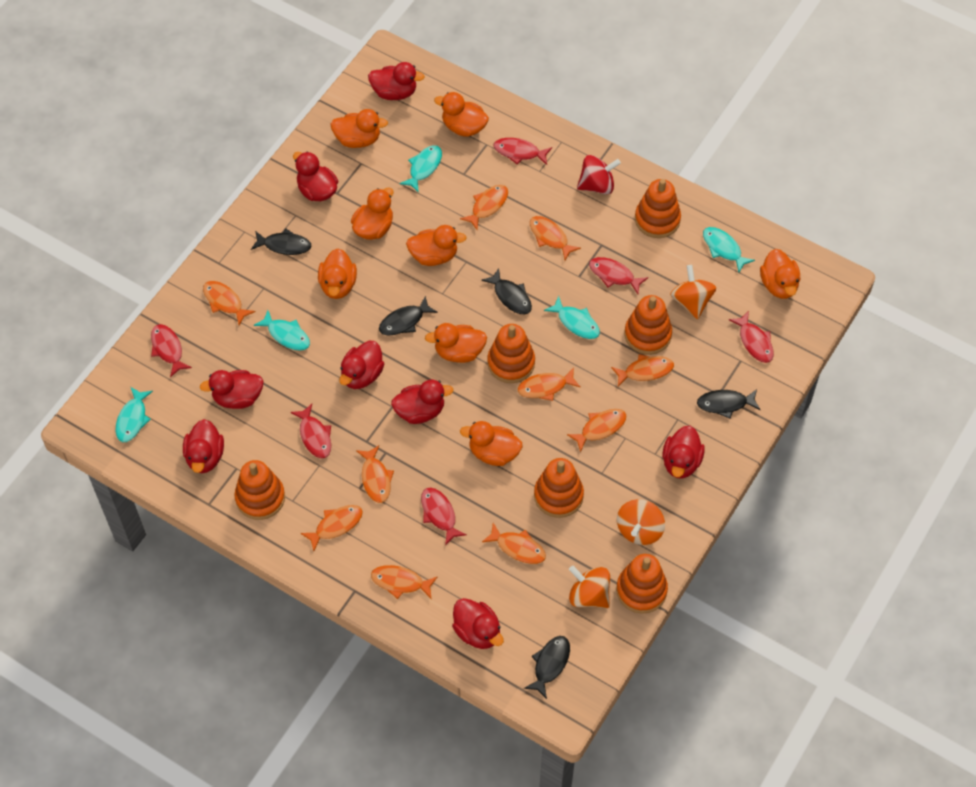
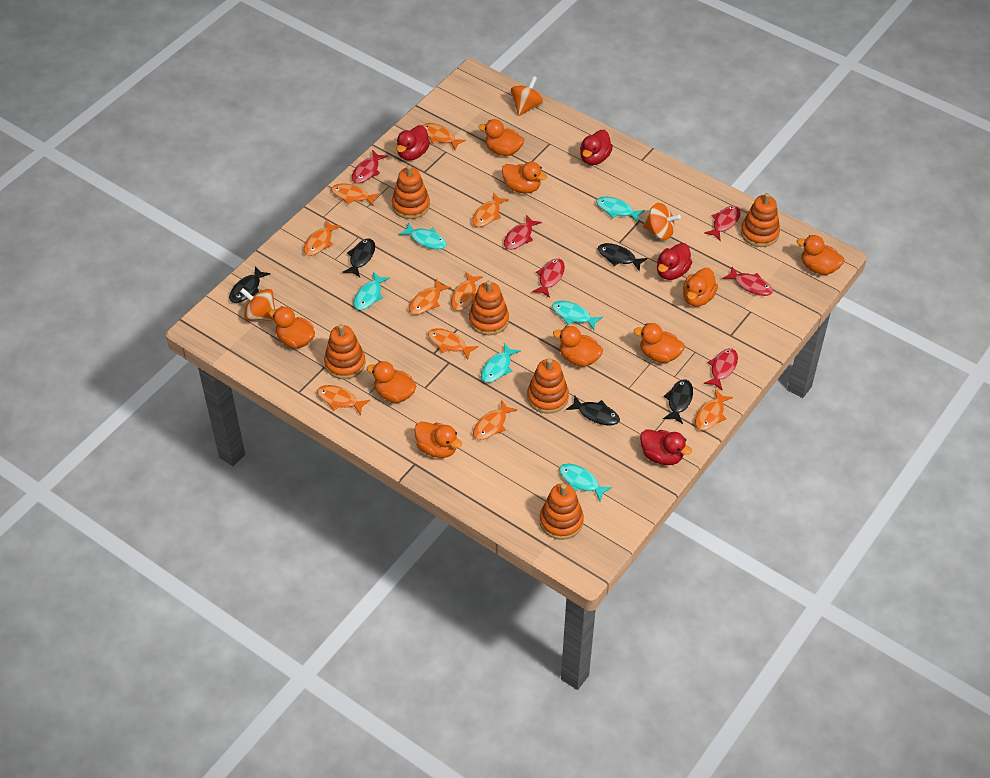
orange duck: 8 -> 9
red duck: 8 -> 4
red spinning top: 1 -> 0
turquoise fish: 5 -> 6

